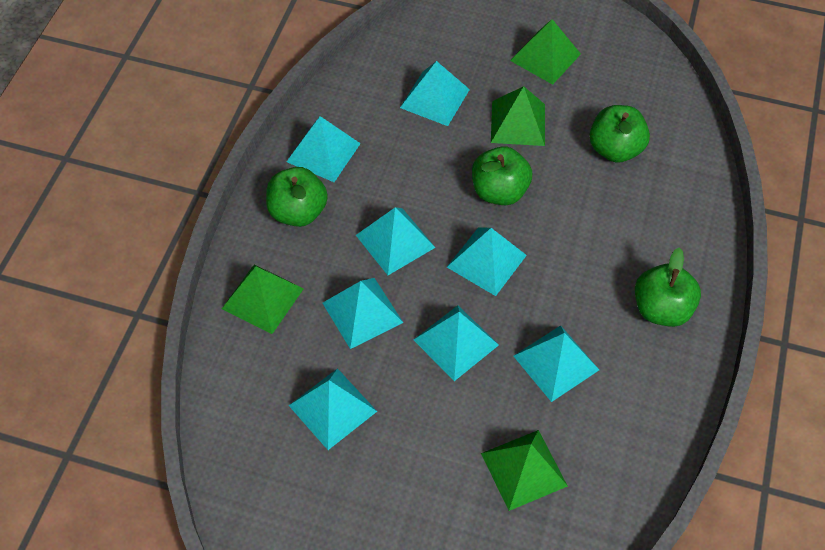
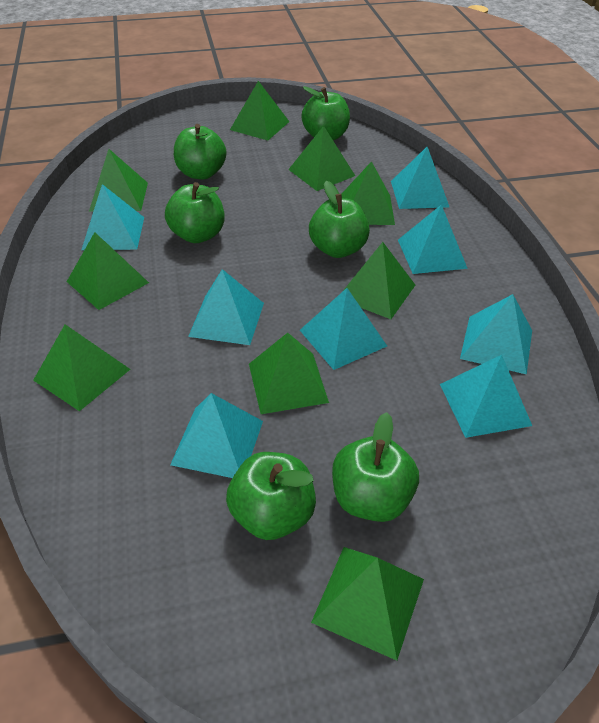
green apple: 4 -> 6
green pyramid: 4 -> 9

